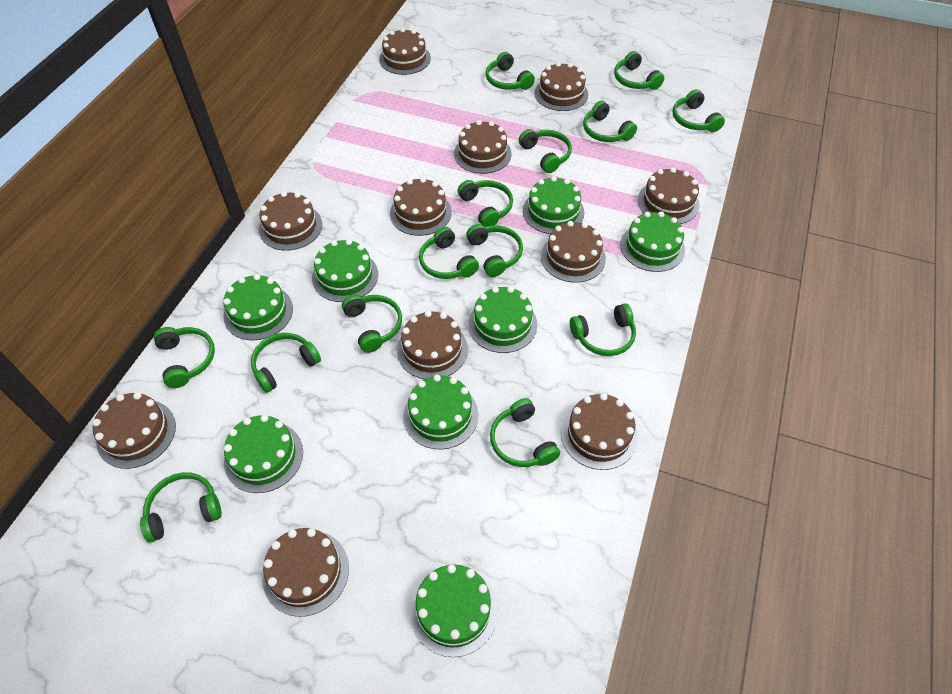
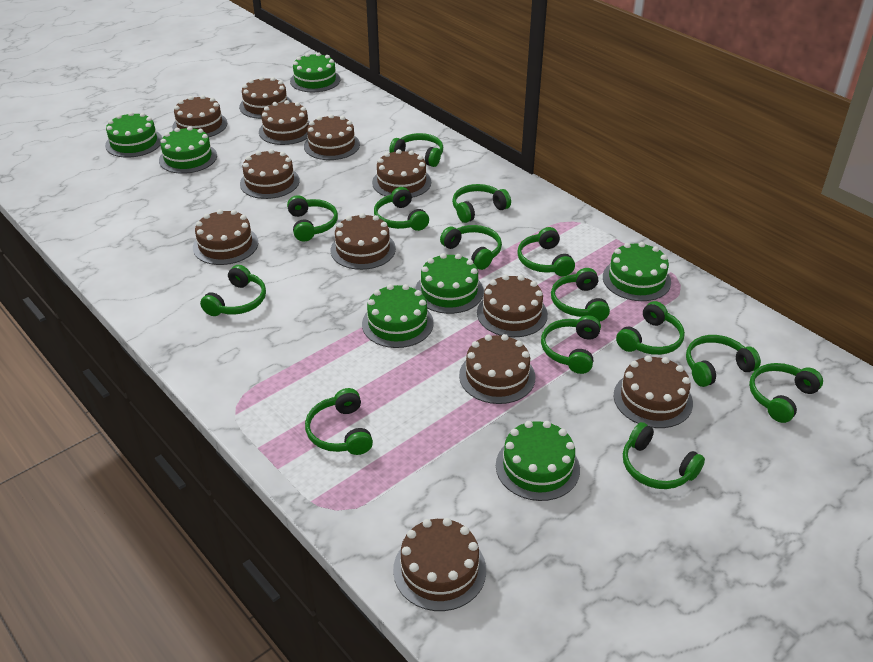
brown cake: 11 -> 12
green cake: 8 -> 7

